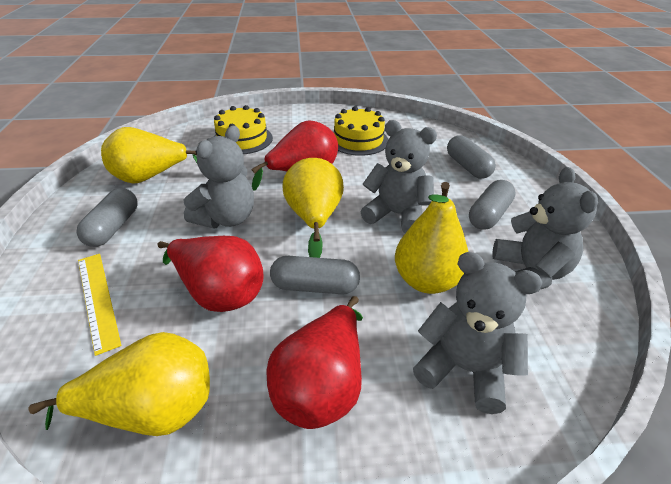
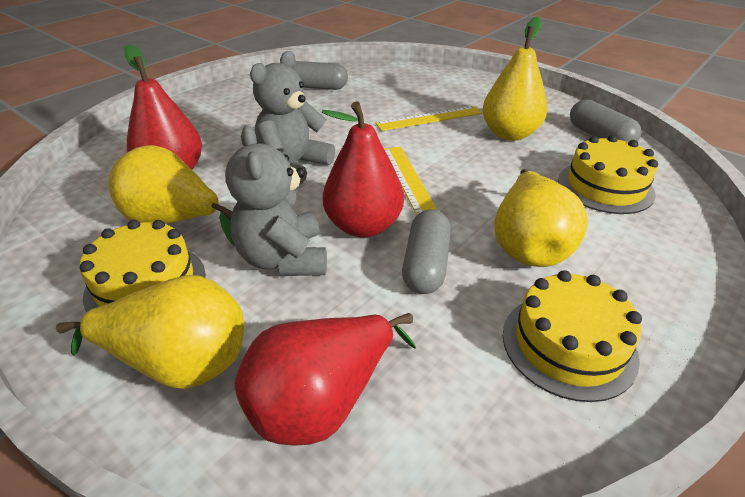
grey capsule: 4 -> 3
grey teddy bear: 4 -> 2
yellow cake: 2 -> 3
yellow ruler: 1 -> 2

